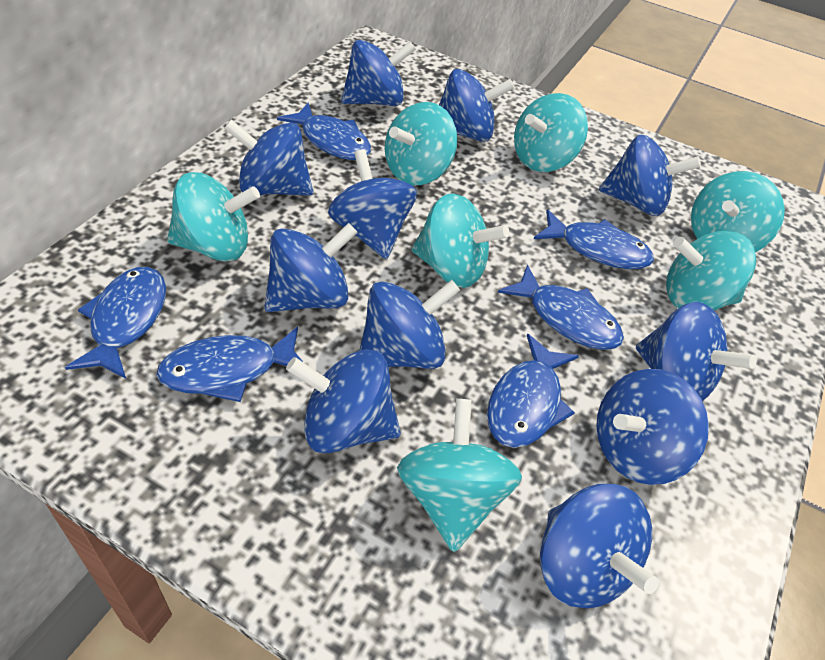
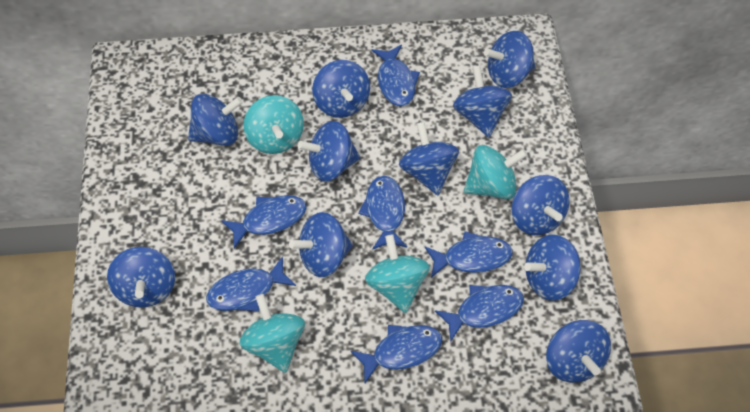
blue fish: 6 -> 7
turquoise spinning top: 7 -> 4

